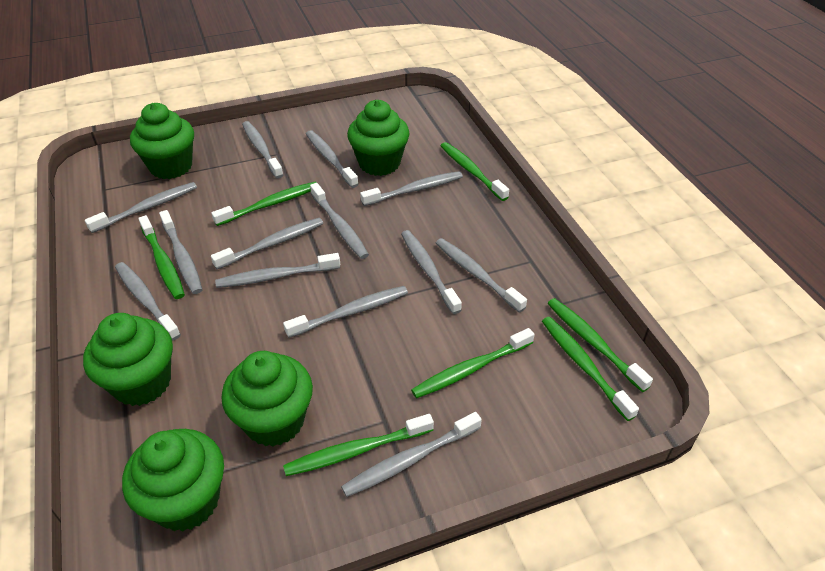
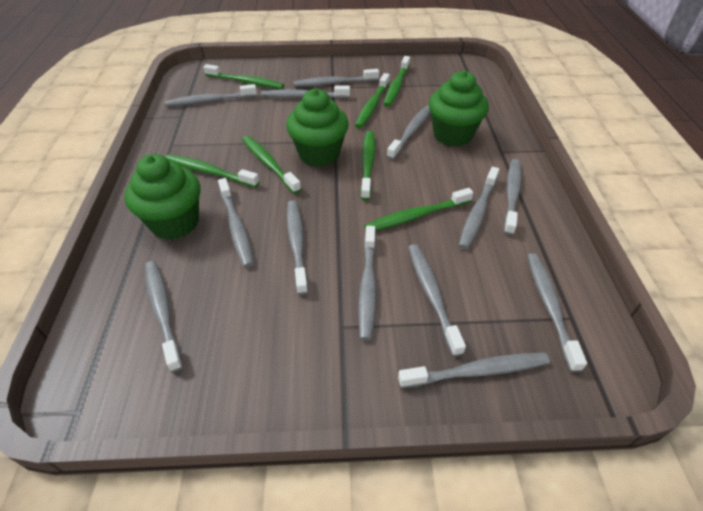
green cupcake: 5 -> 3

